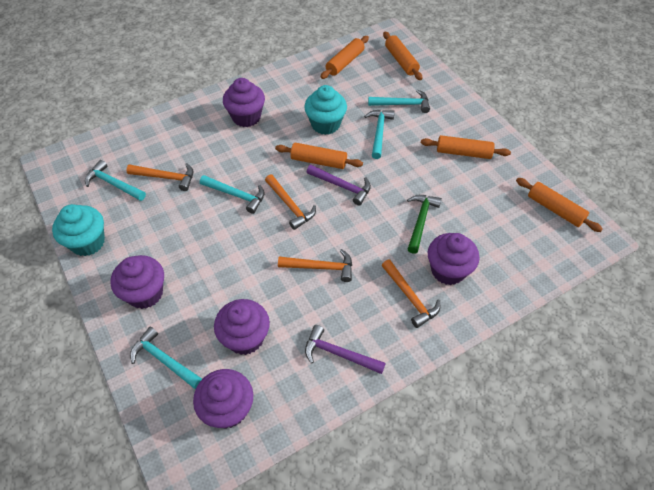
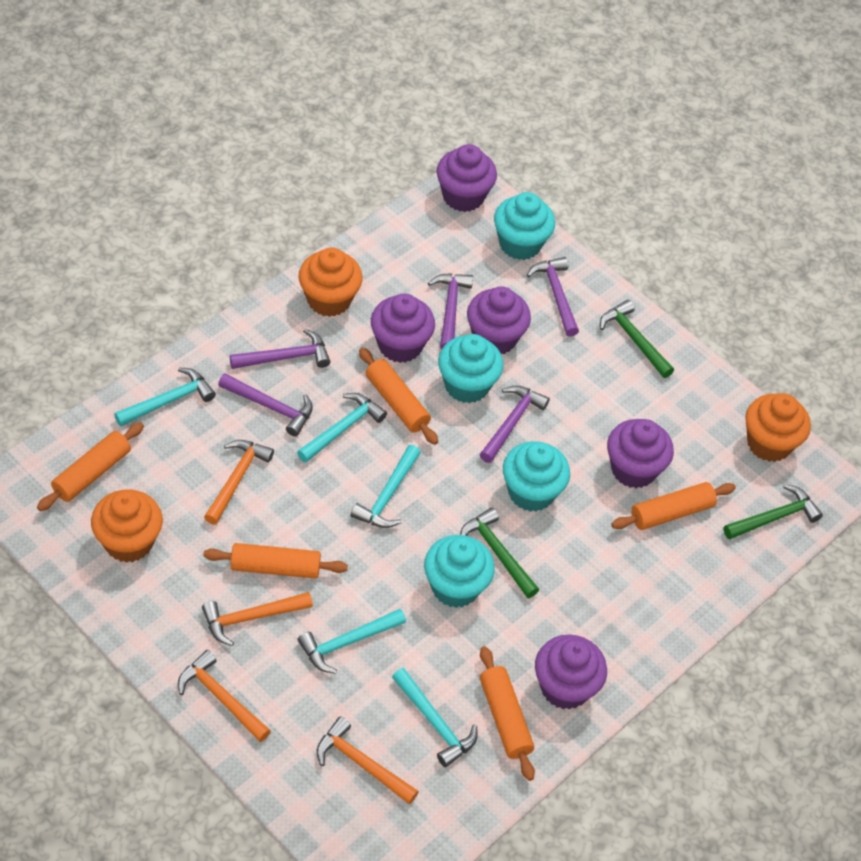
green hammer: 1 -> 3
orange cupcake: 0 -> 3
purple hammer: 2 -> 5
turquoise cupcake: 2 -> 4

